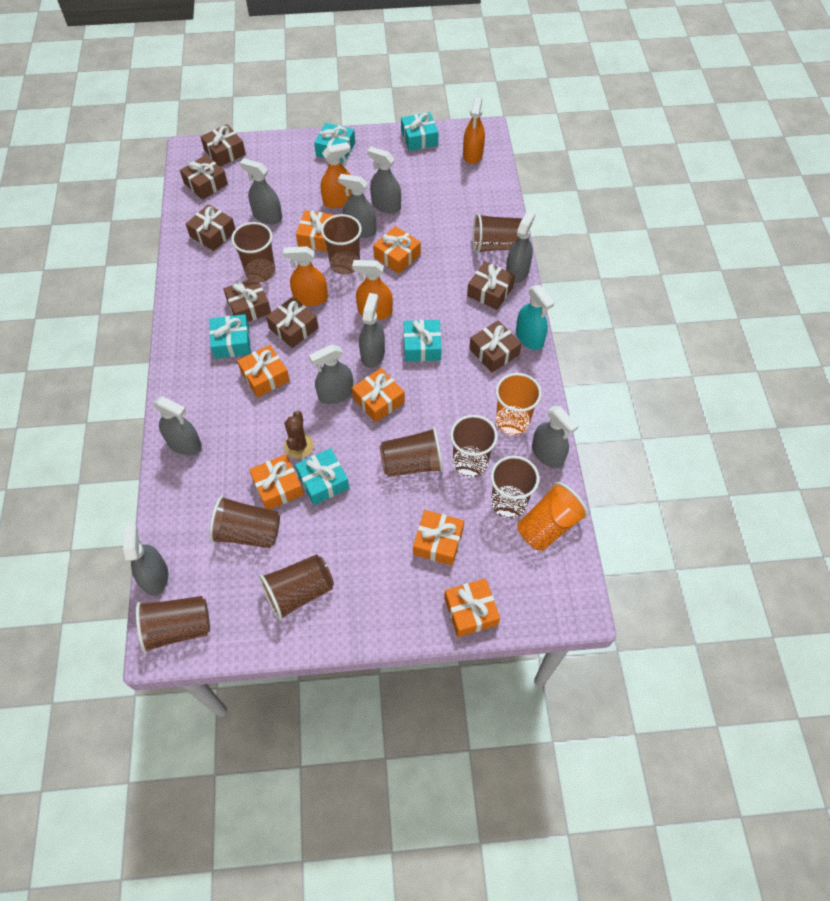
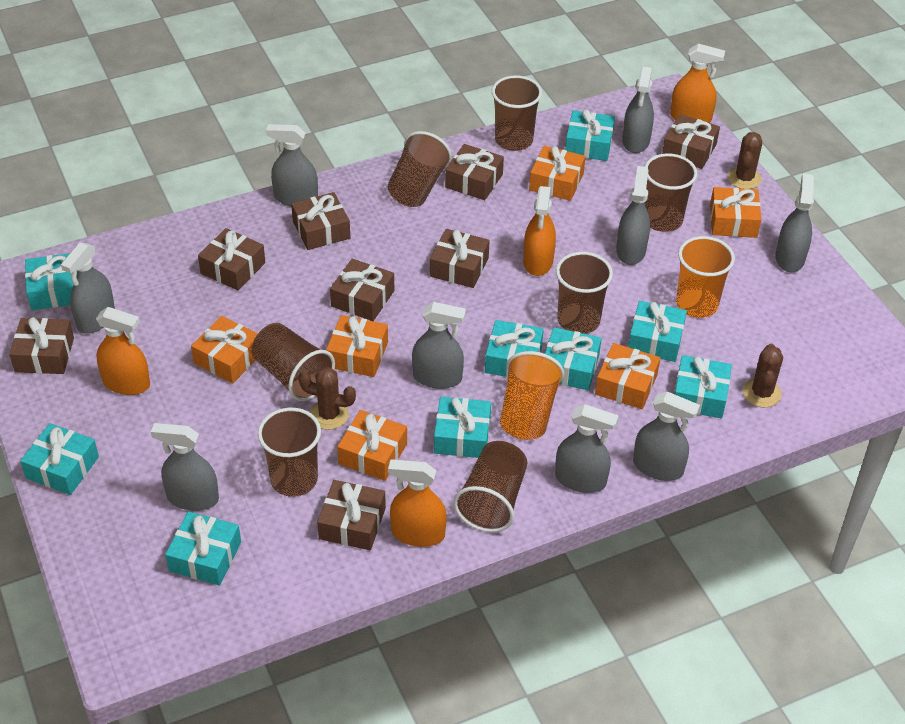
brown cactus: 1 -> 3
brown cup: 9 -> 7
brown gift: 7 -> 8
orange gift: 7 -> 6
turquoise gift: 5 -> 9
turquoise spray bottle: 1 -> 0

